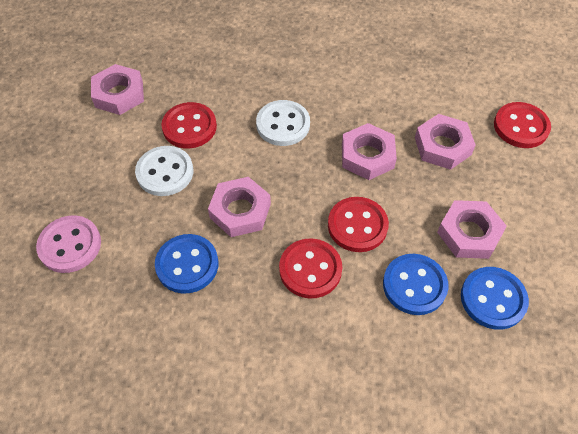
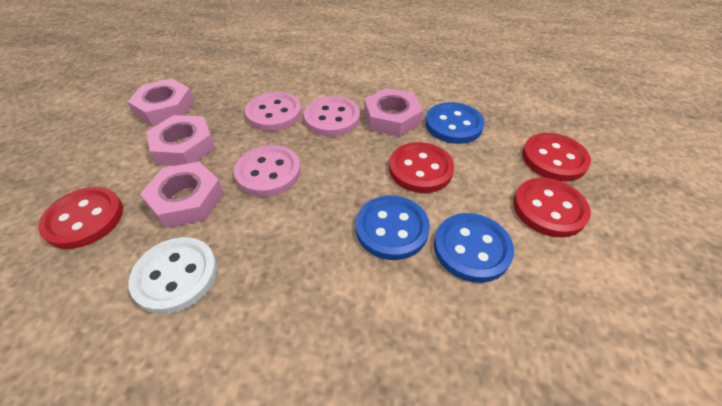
pink button: 1 -> 3
pink nut: 5 -> 4
white button: 2 -> 1

